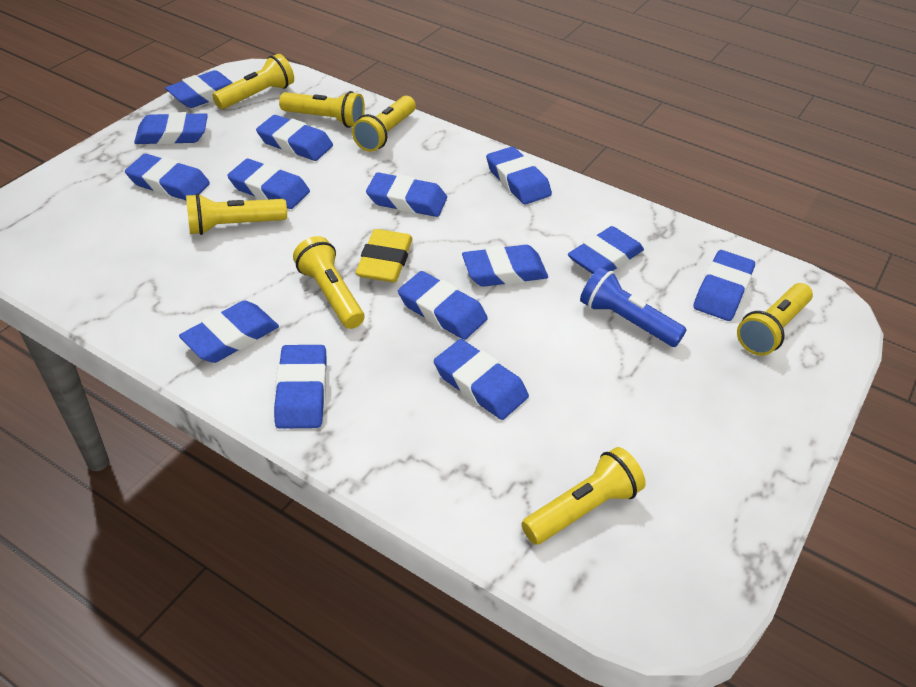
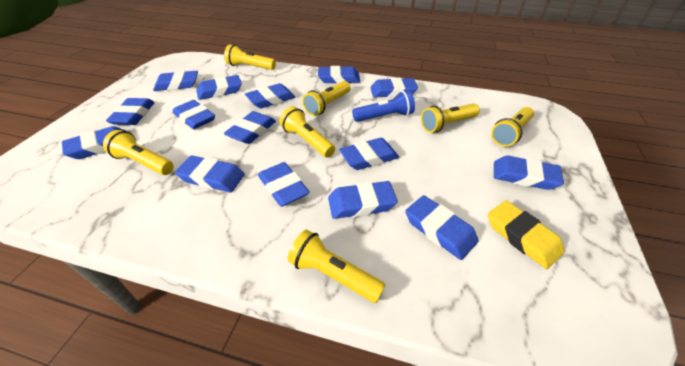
blue eraser: 14 -> 15

